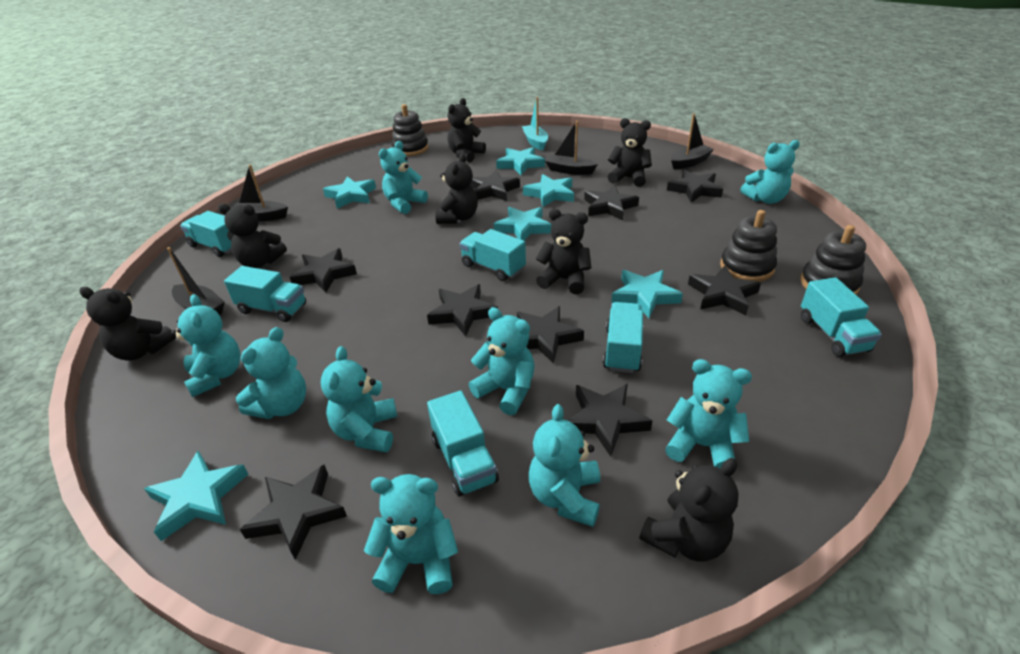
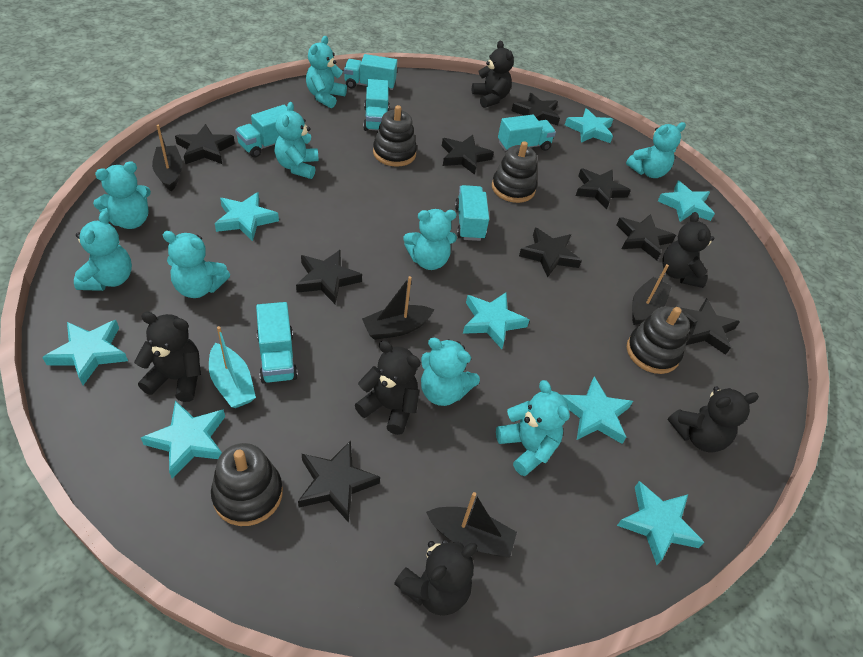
black stacking toy: 3 -> 4
black teddy bear: 7 -> 6
turquoise star: 6 -> 8

